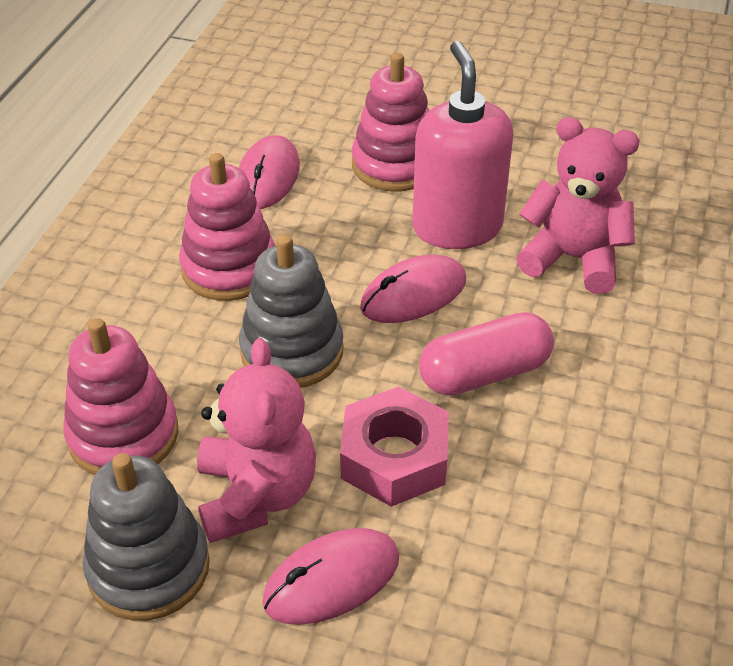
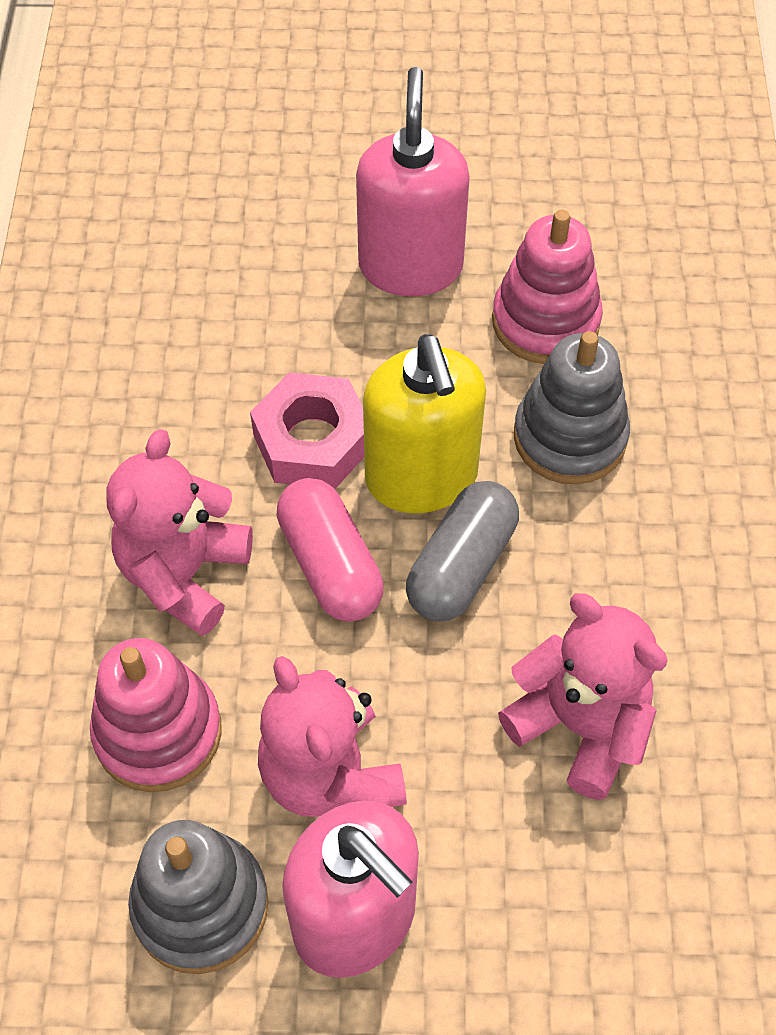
grey capsule: 0 -> 1
pink mouse: 3 -> 0
pink soap dispenser: 1 -> 2
pink stacking toy: 3 -> 2
pink teddy bear: 2 -> 3
yellow soap dispenser: 0 -> 1

